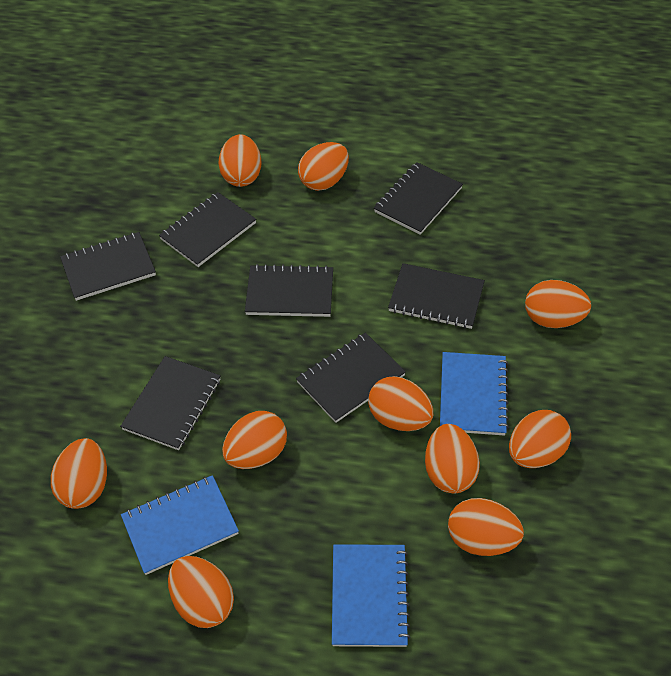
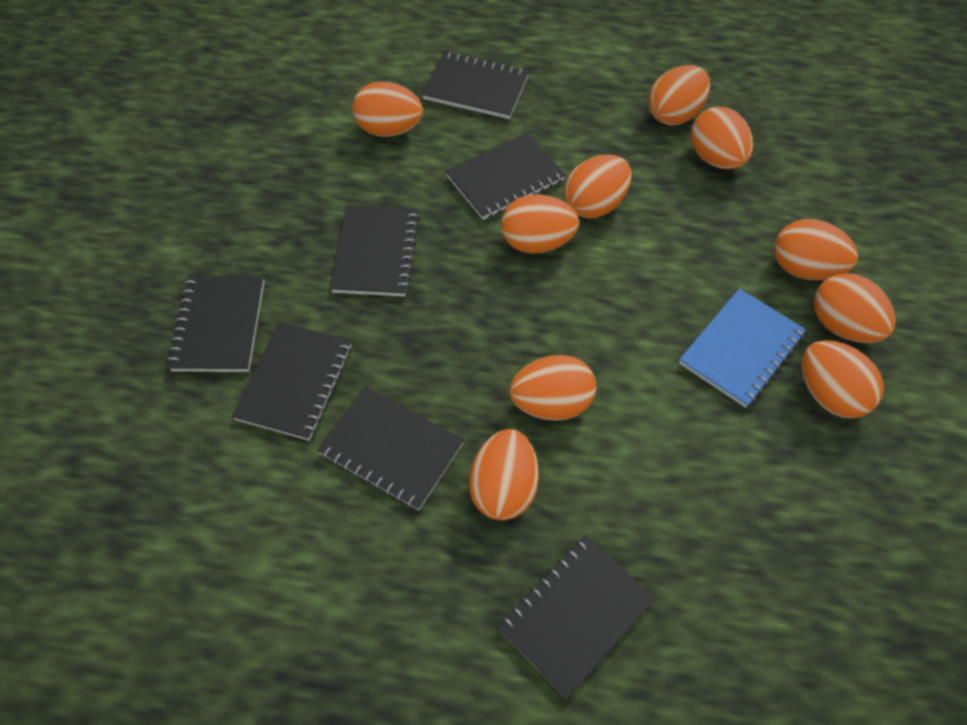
blue notebook: 3 -> 1

